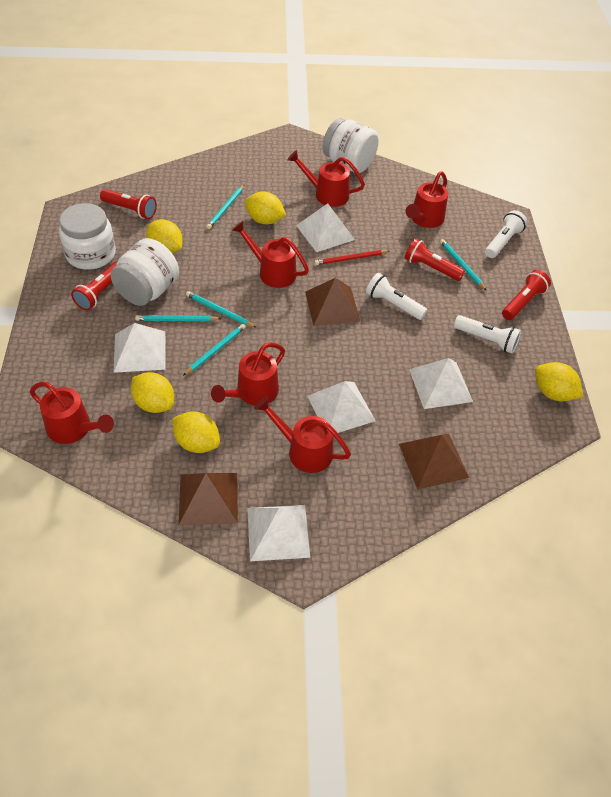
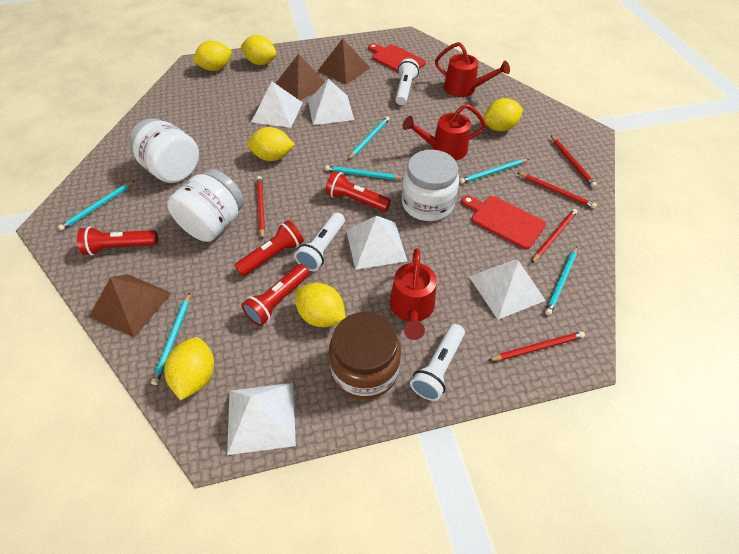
brown jar: 0 -> 1
red cutting board: 0 -> 2
red pencil: 1 -> 5
red watering can: 6 -> 3
turquoise pencil: 5 -> 6
yellow lemon: 5 -> 6

